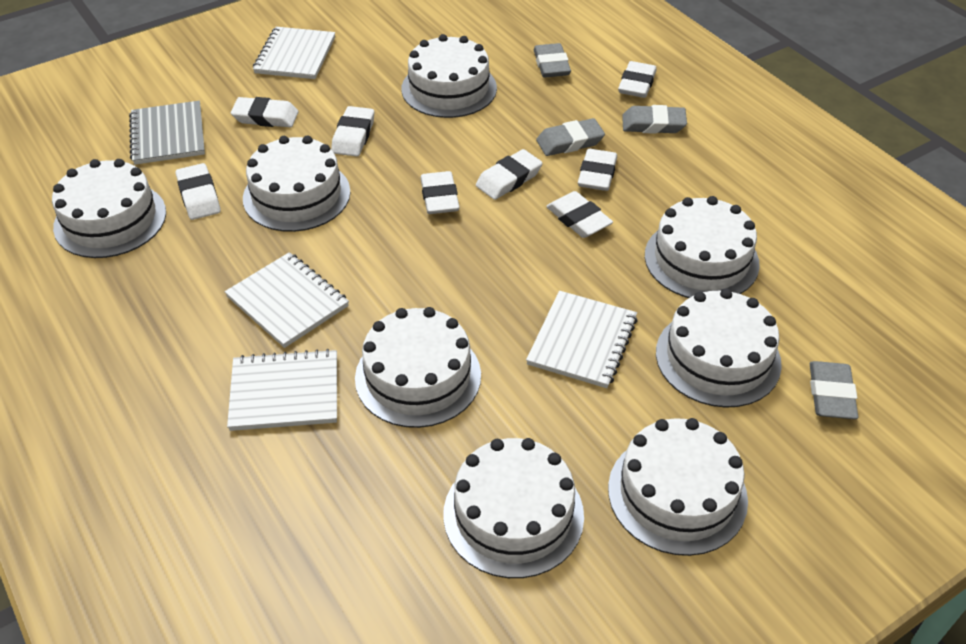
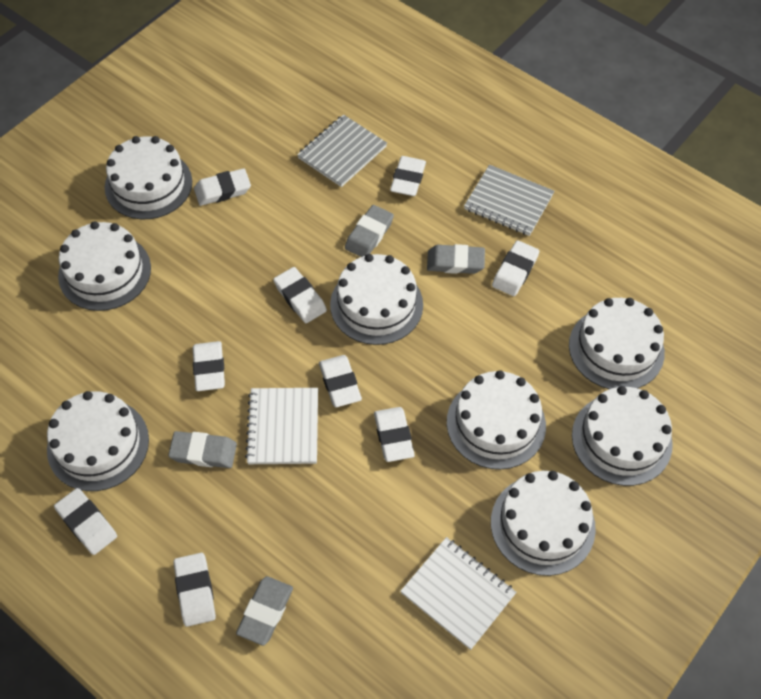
grey notebook: 1 -> 2
white eraser: 8 -> 9
white notebook: 4 -> 2

